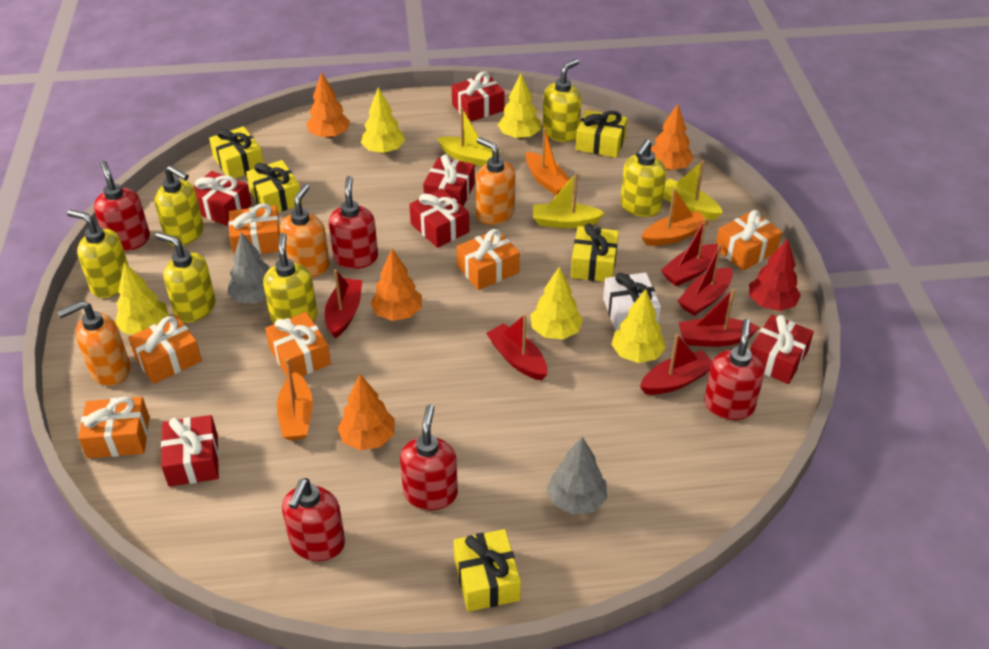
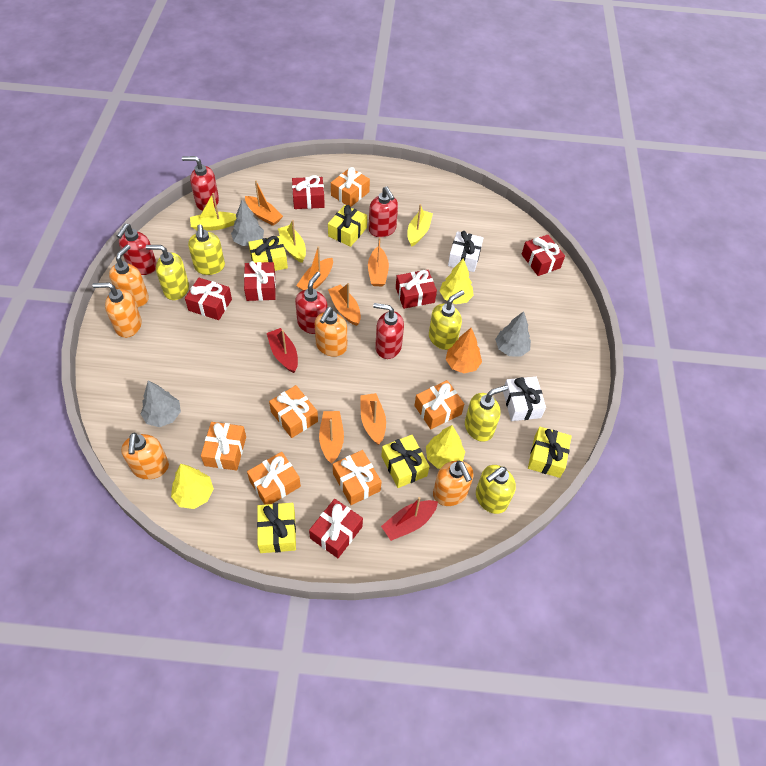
grey tree: 2 -> 3
orange boat: 3 -> 6
orange soap dispenser: 3 -> 5
orange tree: 4 -> 1
red boat: 6 -> 2
red tree: 1 -> 0
white gift: 1 -> 2
yellow soap dispenser: 6 -> 5
yellow tree: 5 -> 3

